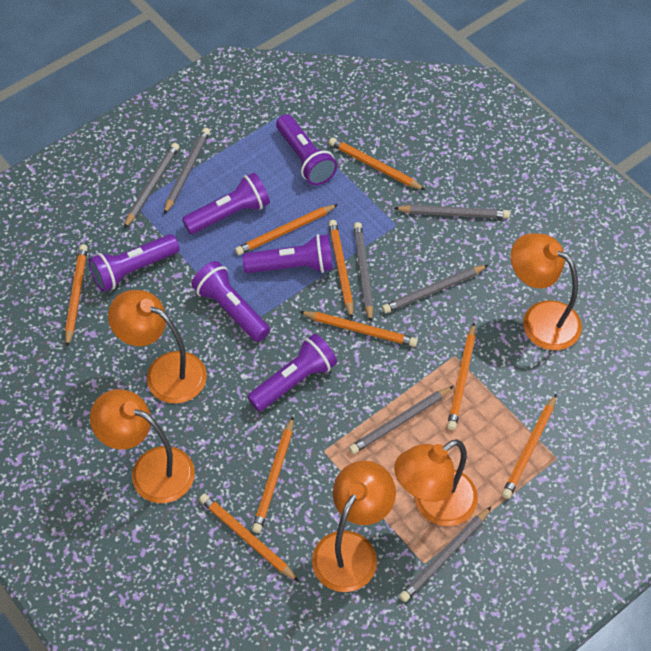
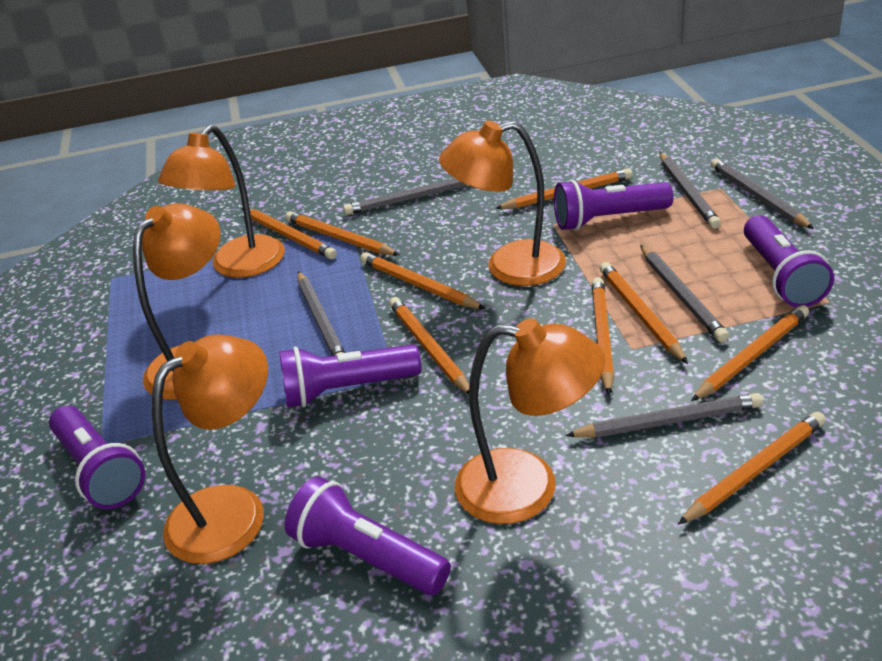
grey pencil: 7 -> 6
purple flashlight: 6 -> 5

